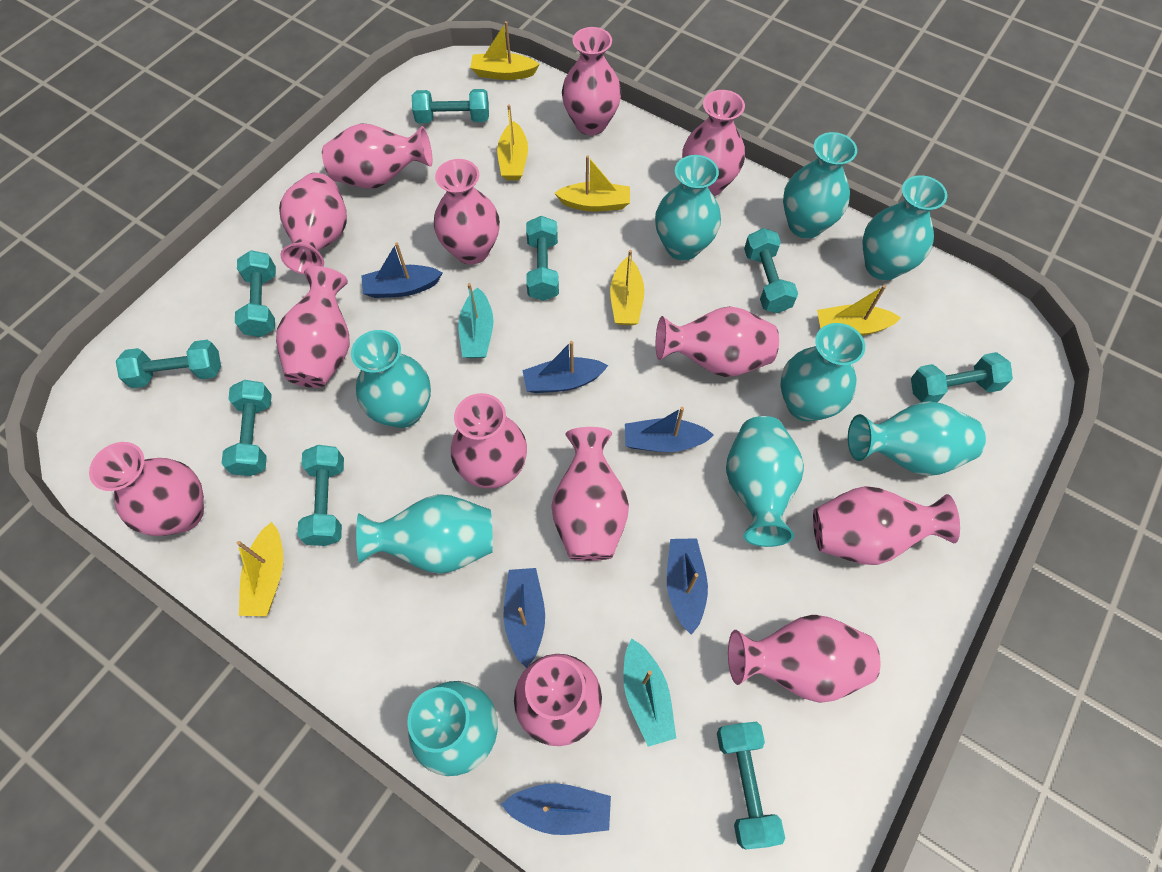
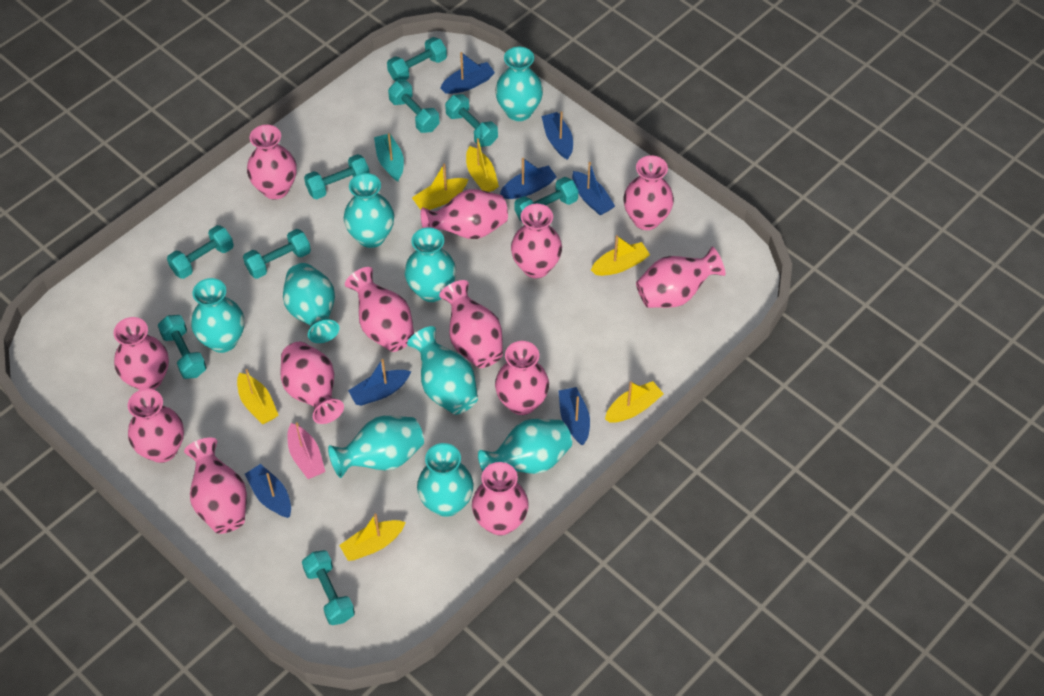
blue boat: 6 -> 7
pink boat: 0 -> 1
turquoise boat: 2 -> 1

